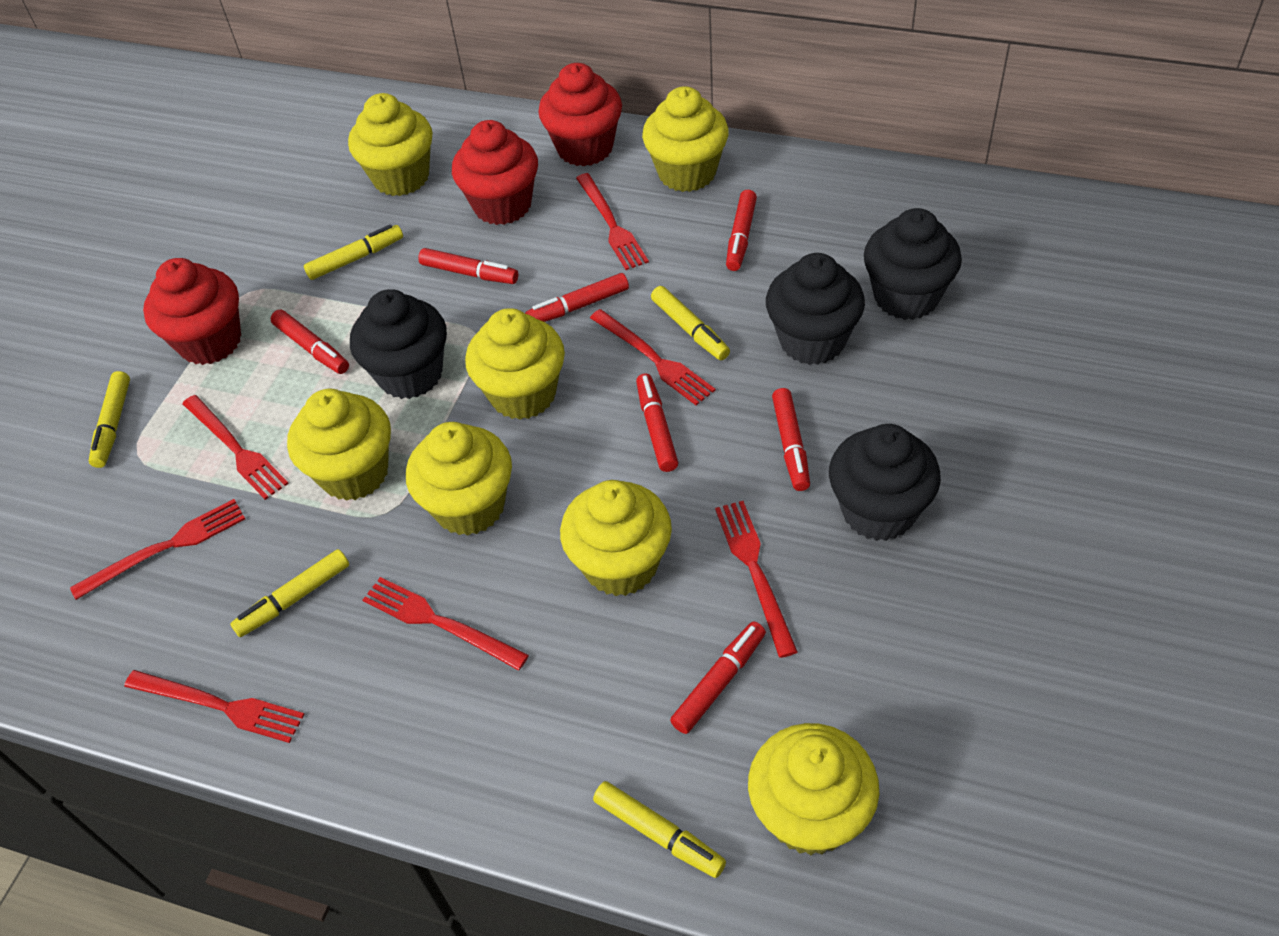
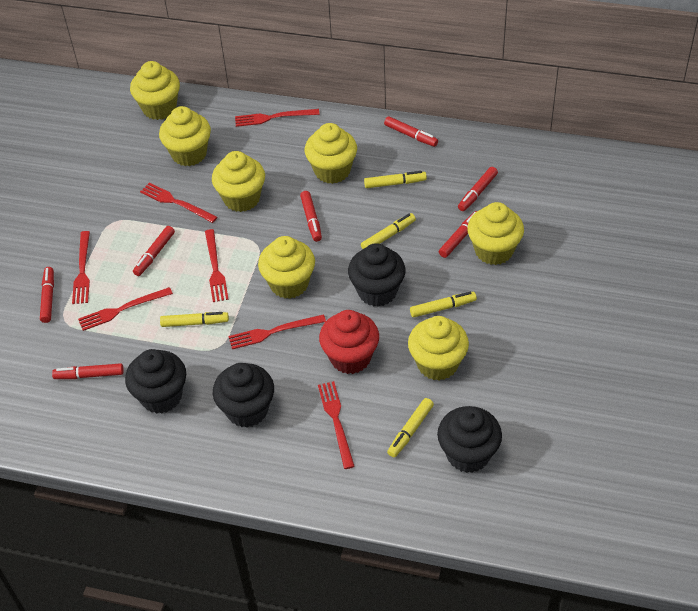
red cupcake: 3 -> 1

